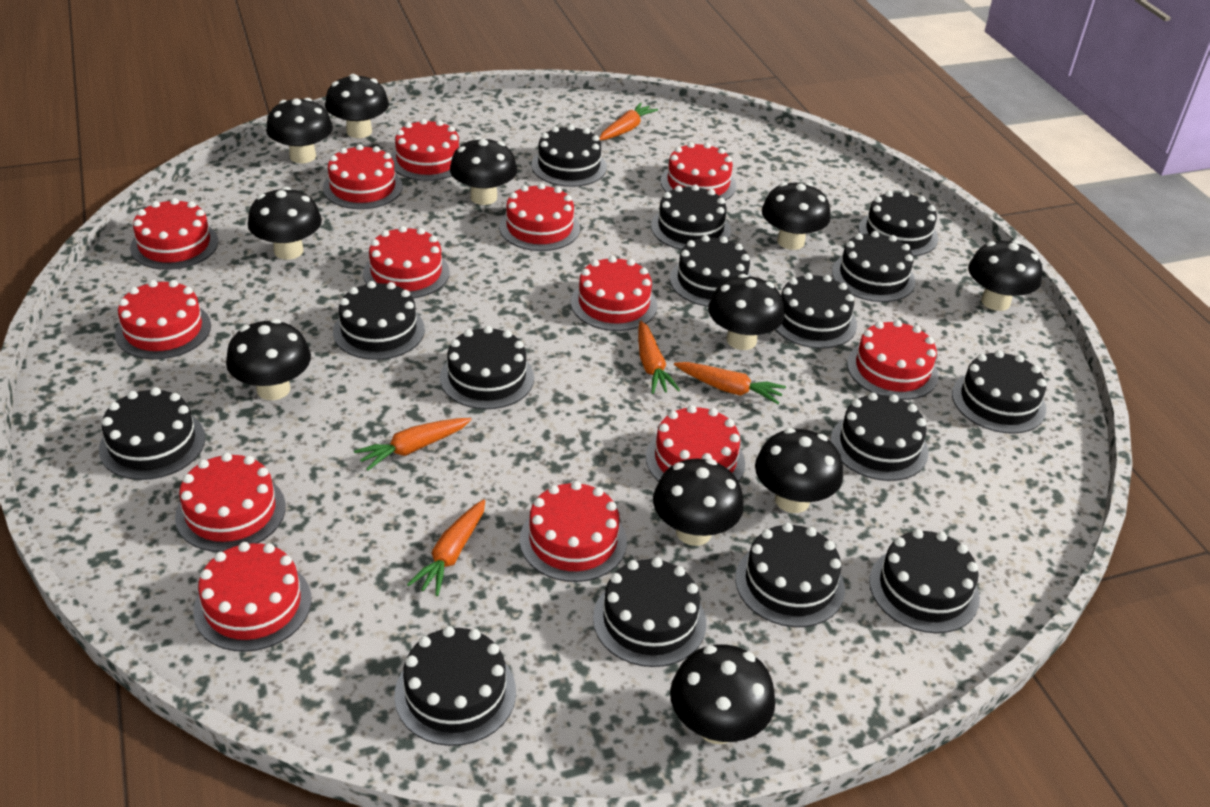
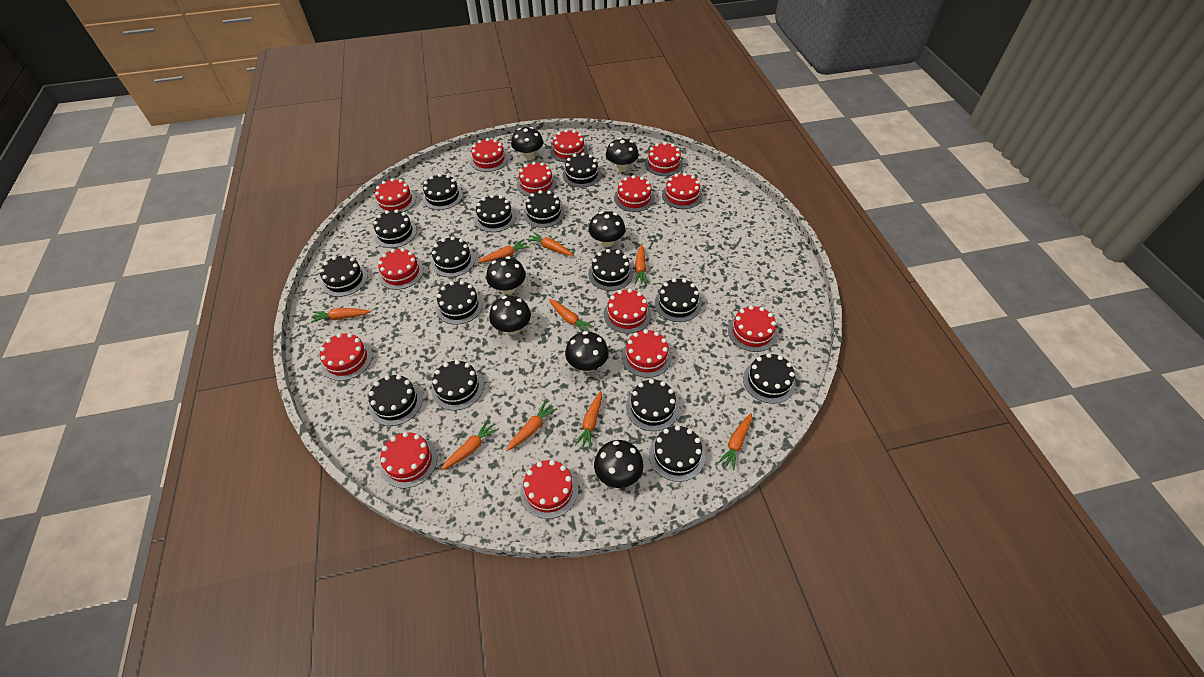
black mushroom: 11 -> 7
orange carrot: 5 -> 9
red cake: 13 -> 14

